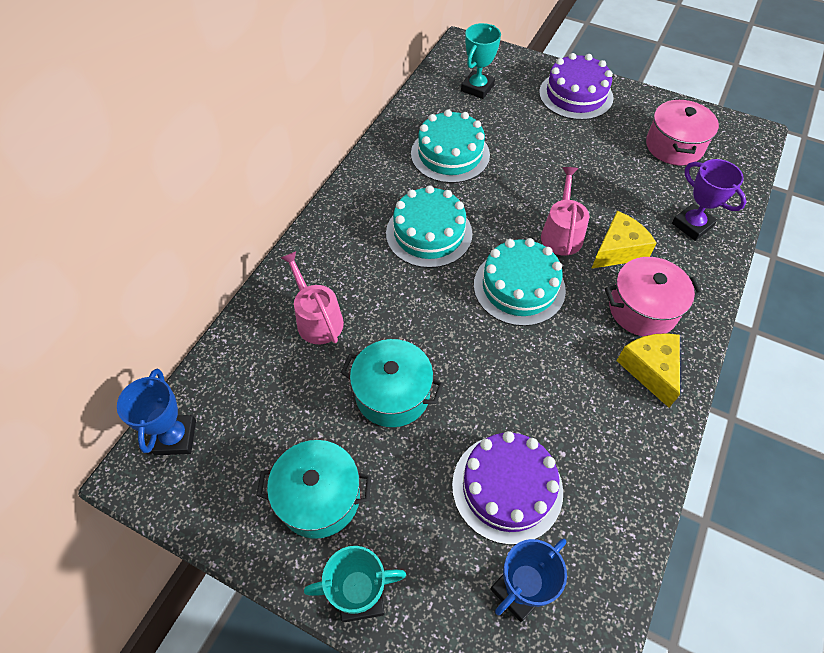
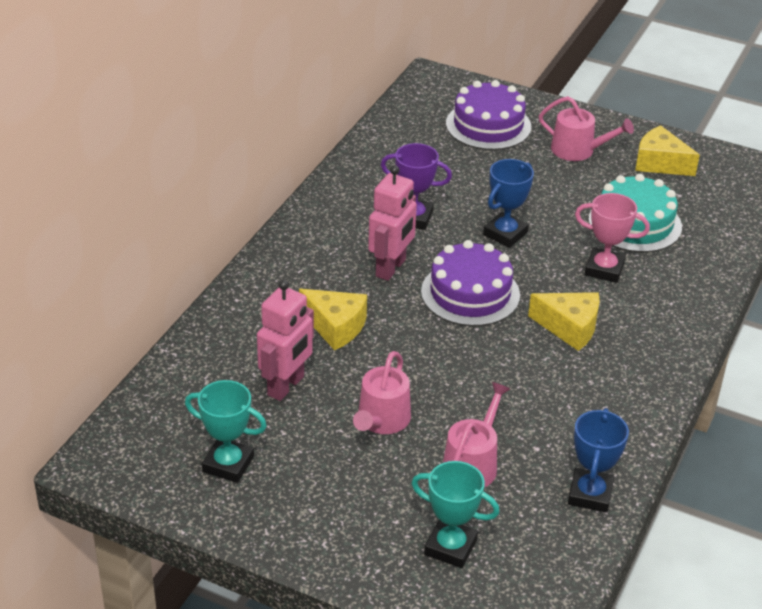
pink pot: 2 -> 0
pink robot: 0 -> 2
pink trophy: 0 -> 1
pink watering can: 2 -> 3
turquoise cake: 3 -> 1
turquoise pot: 2 -> 0
yellow cheese: 2 -> 3

